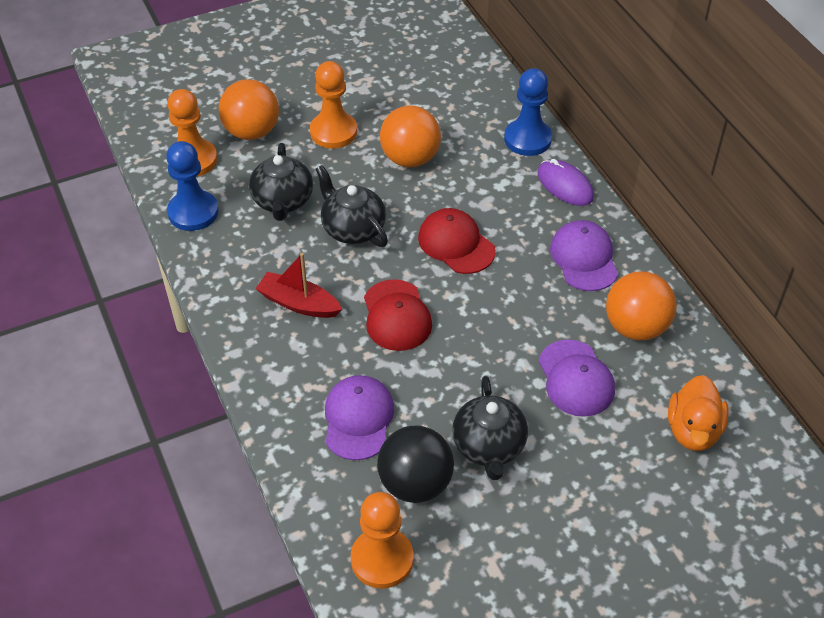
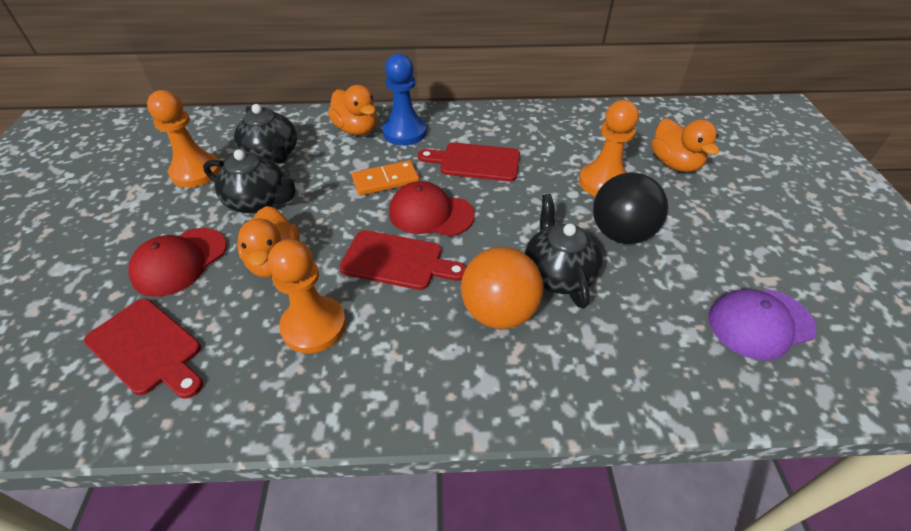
blue pawn: 2 -> 1
orange ball: 3 -> 1
orange domino: 0 -> 1
orange duck: 1 -> 3
purple cap: 3 -> 1
purple mouse: 1 -> 0
red boat: 1 -> 0
red cutting board: 0 -> 3

